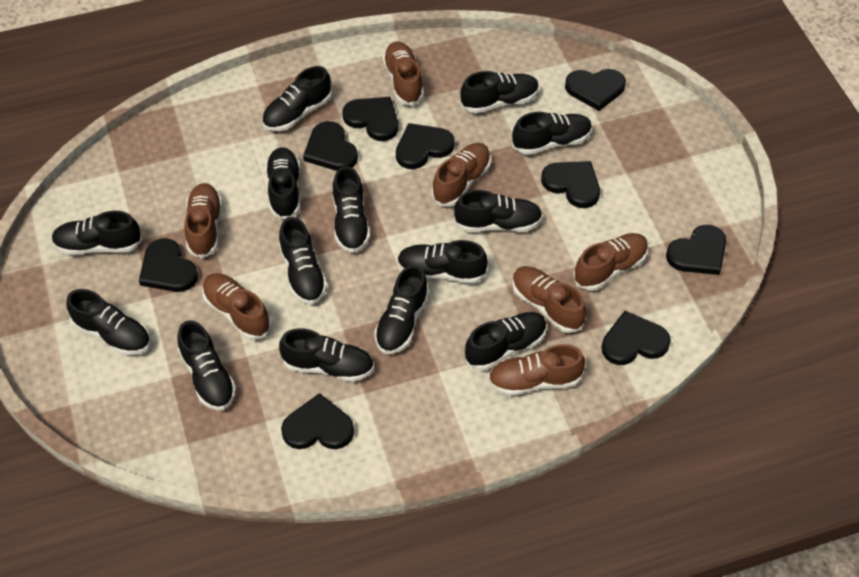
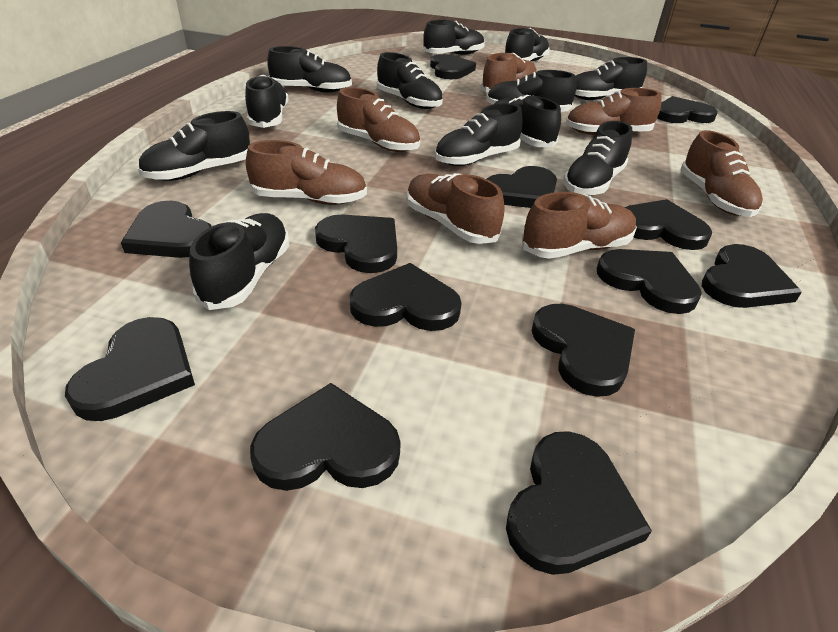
black heart: 9 -> 13
black shoe: 14 -> 12

